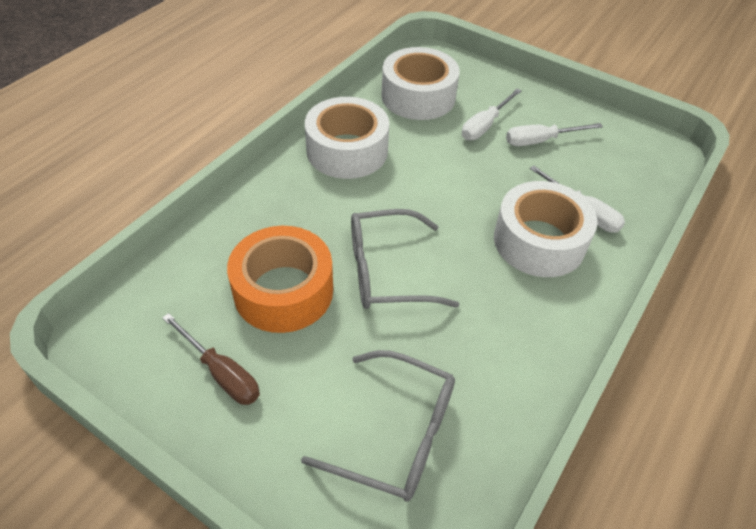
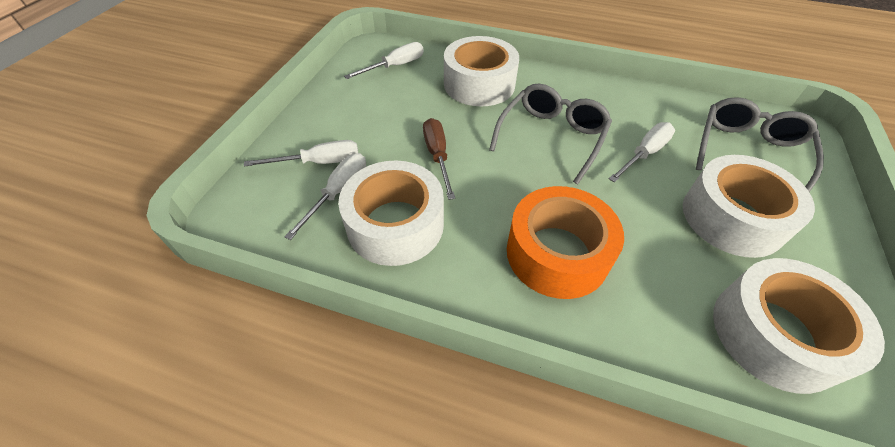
white screwdriver: 3 -> 4
white tape: 3 -> 4

